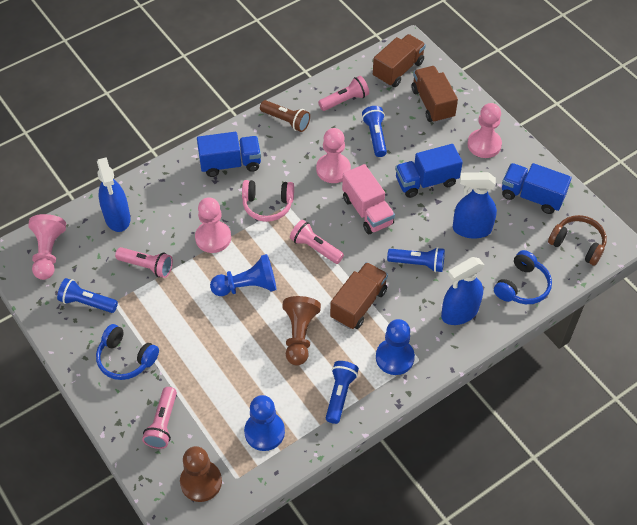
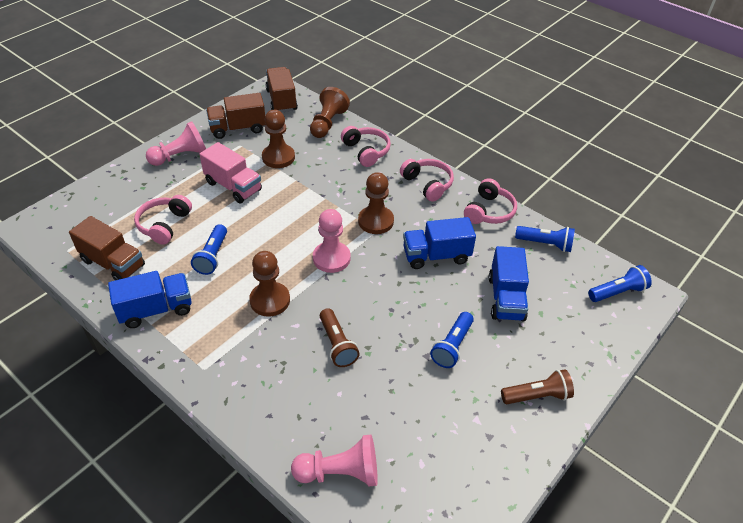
blue headphones: 2 -> 0
blue pawn: 3 -> 0
blue spray bottle: 3 -> 0
brown flashlight: 1 -> 2
brown headphones: 1 -> 0
brown pawn: 2 -> 4
pink flashlight: 4 -> 0
pink headphones: 1 -> 4
pink pawn: 4 -> 3

